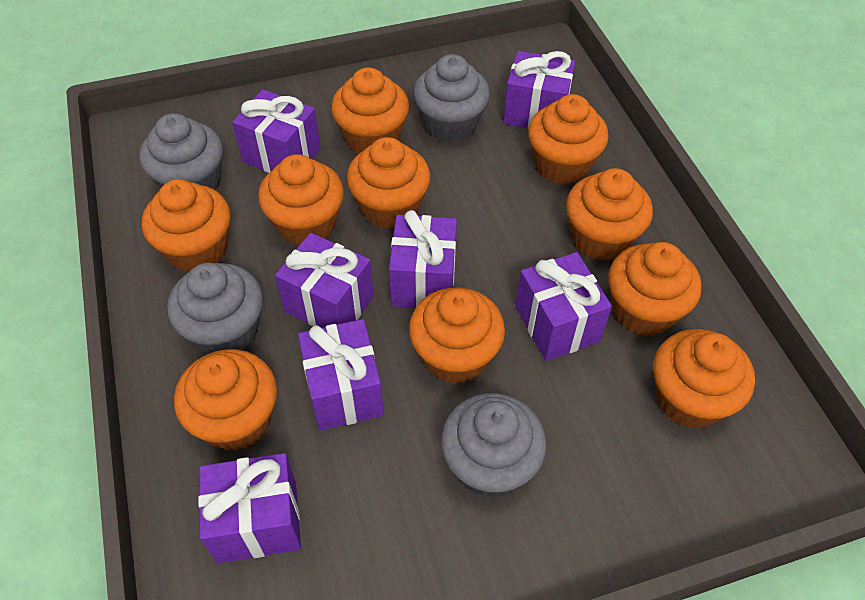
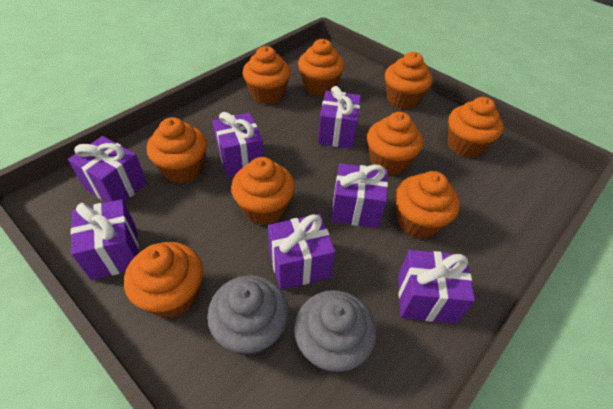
grey cupcake: 4 -> 2
orange cupcake: 10 -> 9

